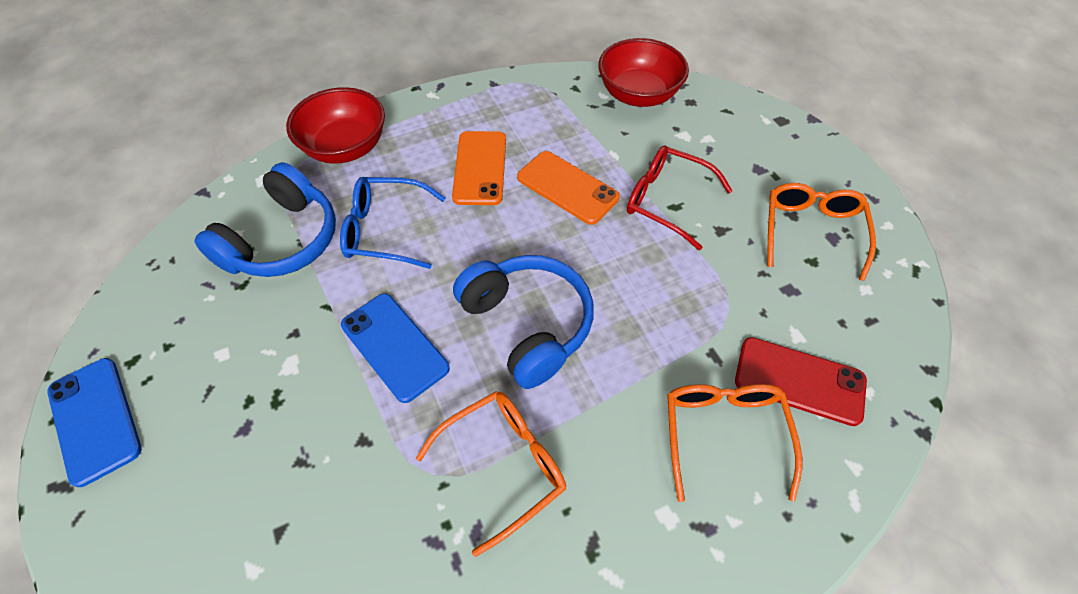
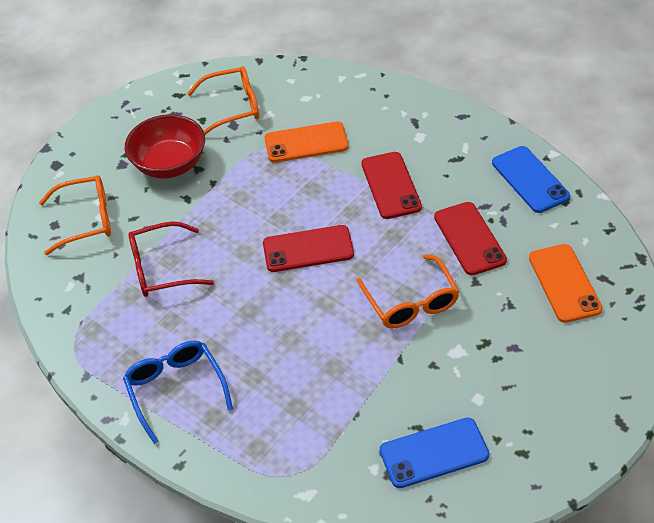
blue headphones: 2 -> 0
red bowl: 2 -> 1
red phone: 1 -> 3

